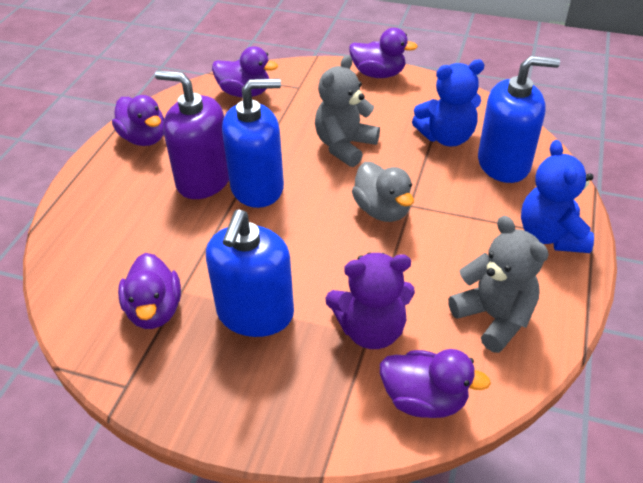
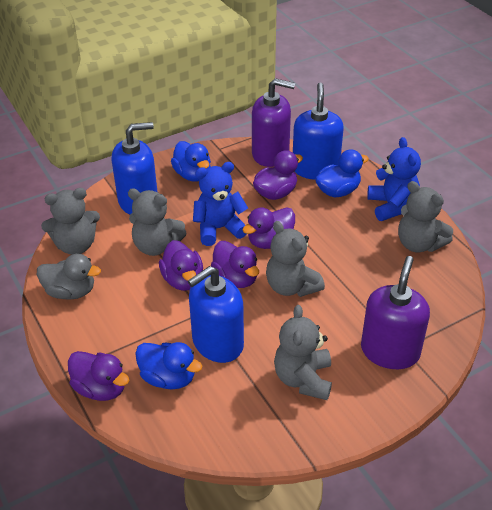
blue duck: 0 -> 3
grey teddy bear: 2 -> 5
purple soap dispenser: 1 -> 2
purple teddy bear: 1 -> 0

